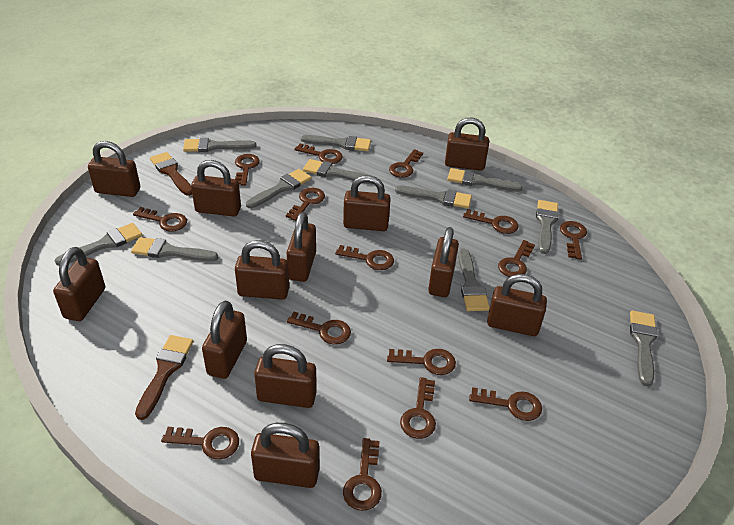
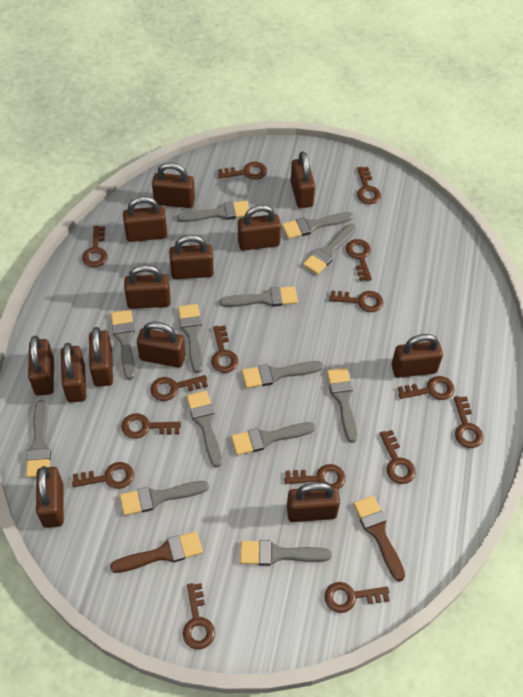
brown padlock: 12 -> 13
grey brush: 11 -> 13

